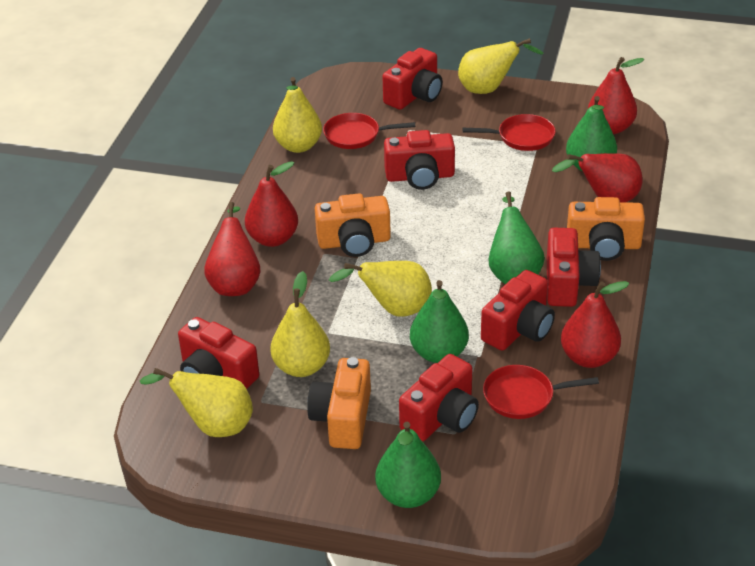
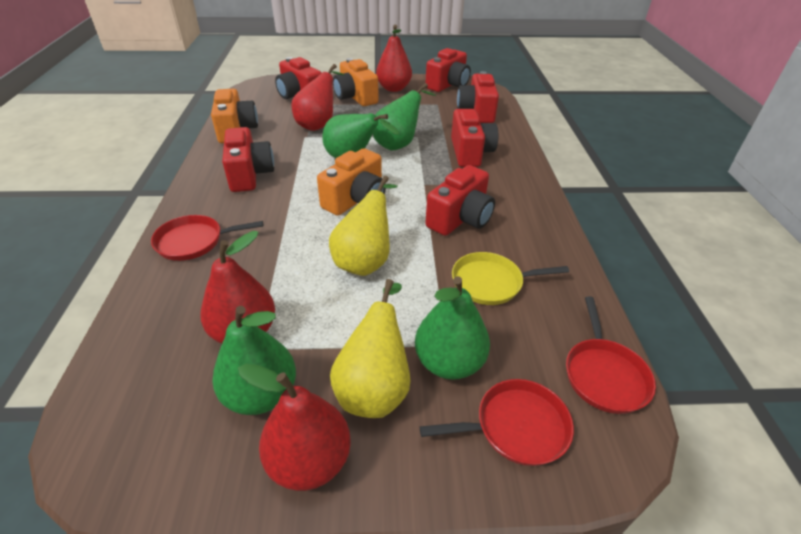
red pear: 5 -> 4
yellow pan: 0 -> 1
yellow pear: 5 -> 2

